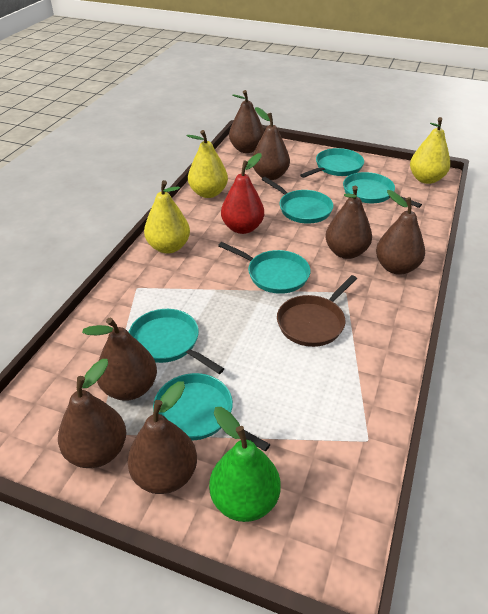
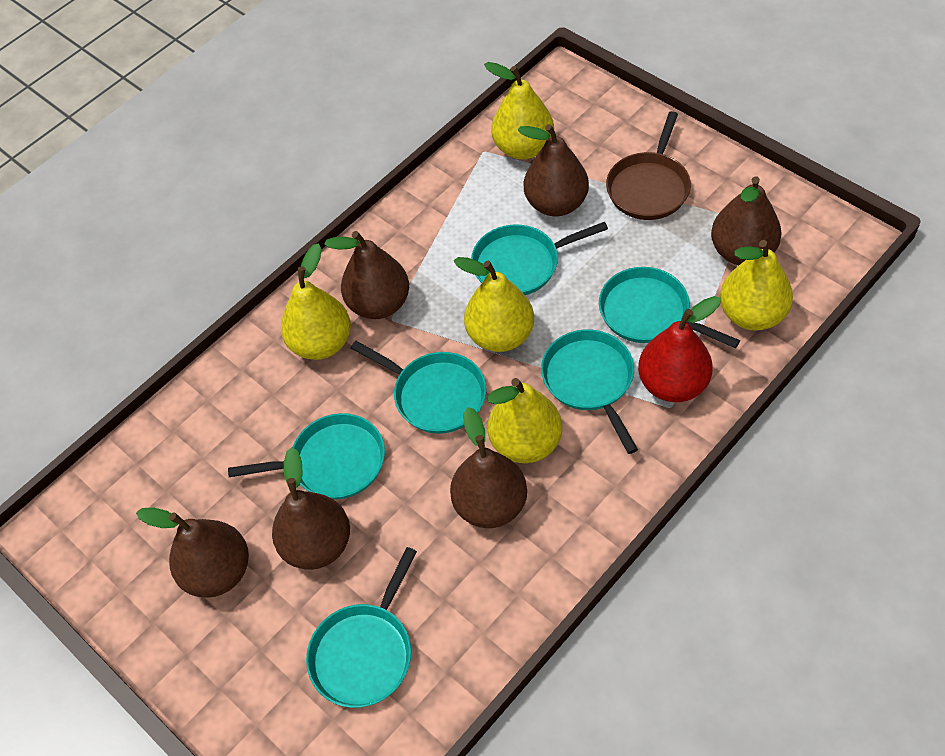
brown pear: 7 -> 6
green pear: 1 -> 0
yellow pear: 3 -> 5

